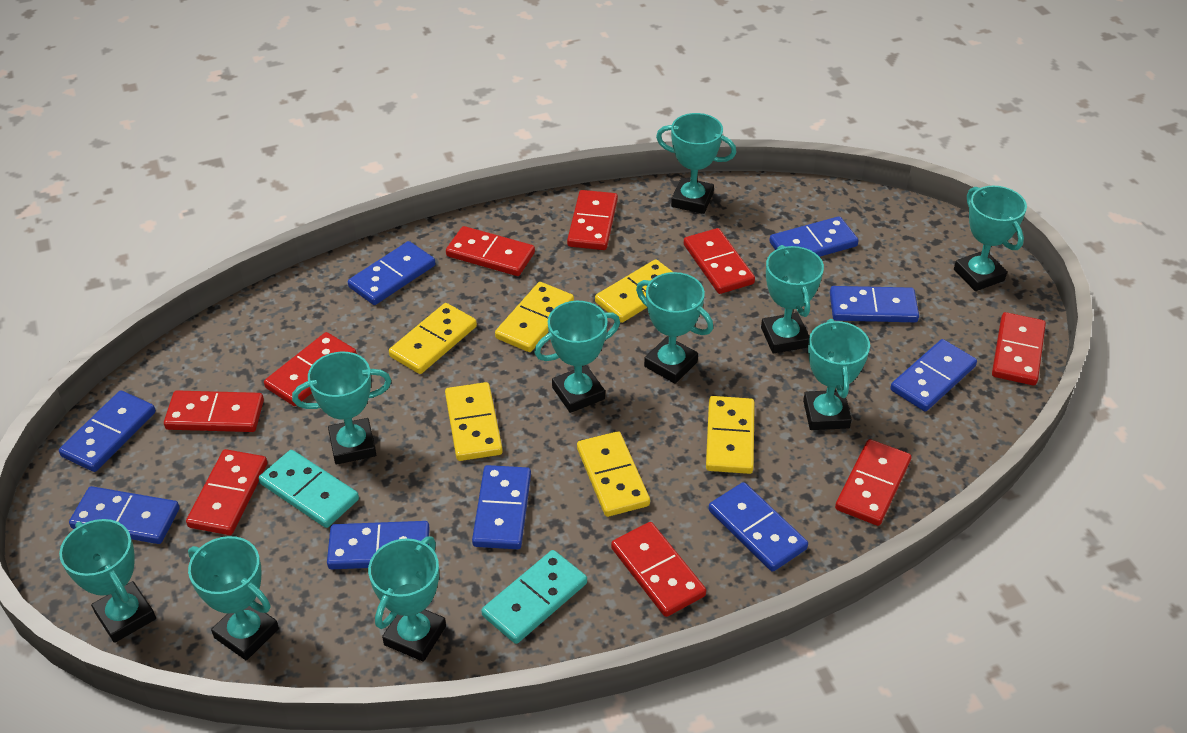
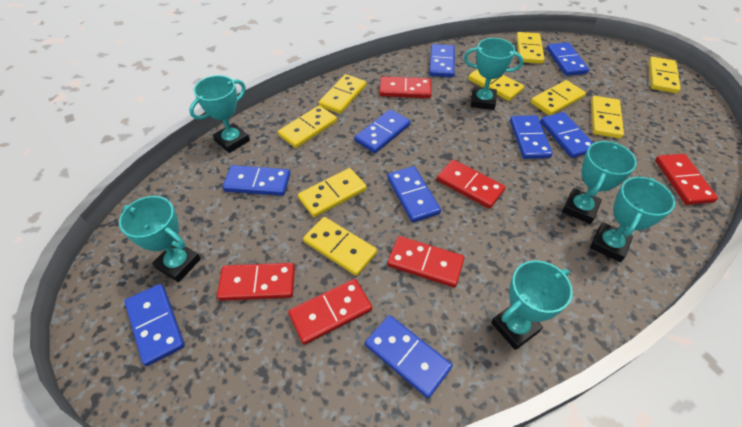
red domino: 9 -> 6
turquoise domino: 2 -> 0
turquoise trophy: 10 -> 6
yellow domino: 6 -> 9

